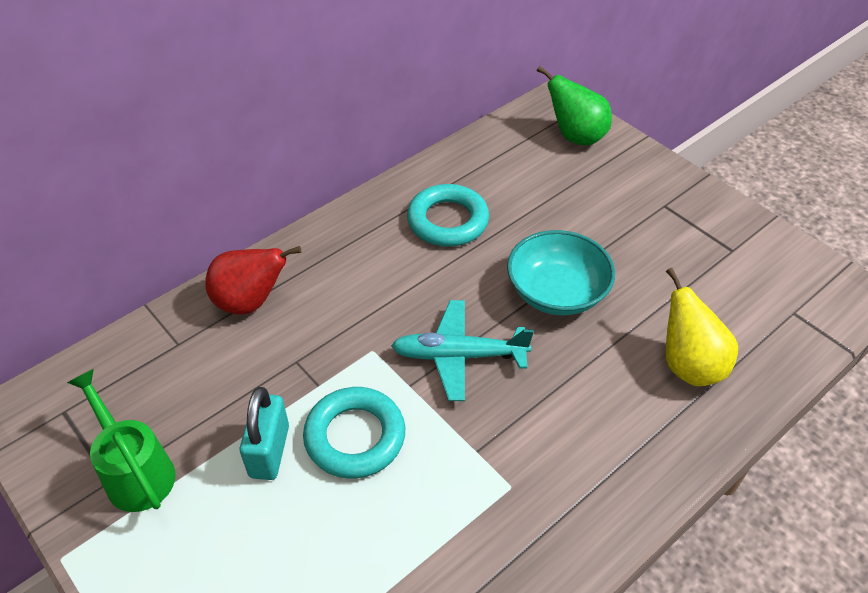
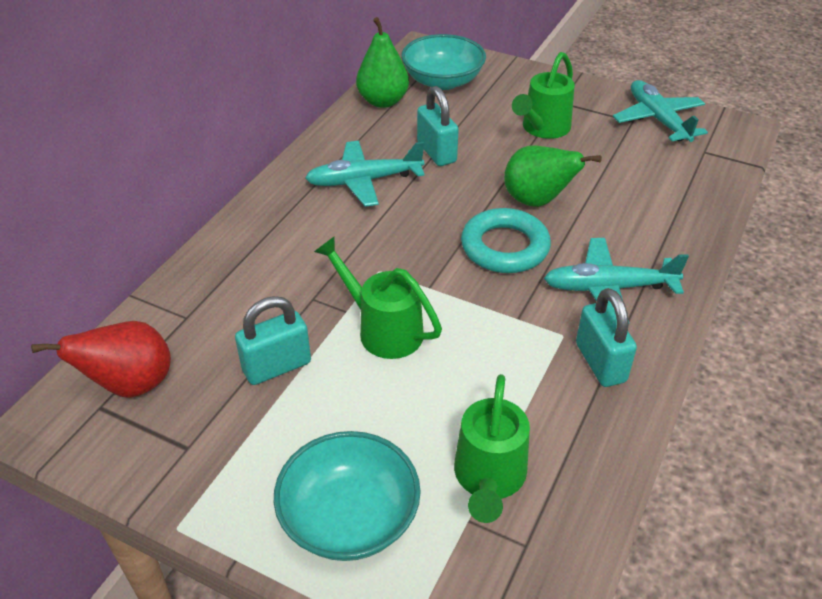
green pear: 1 -> 2
green watering can: 1 -> 3
turquoise bowl: 1 -> 2
turquoise padlock: 1 -> 3
turquoise plane: 1 -> 3
turquoise ring: 2 -> 1
yellow pear: 1 -> 0

